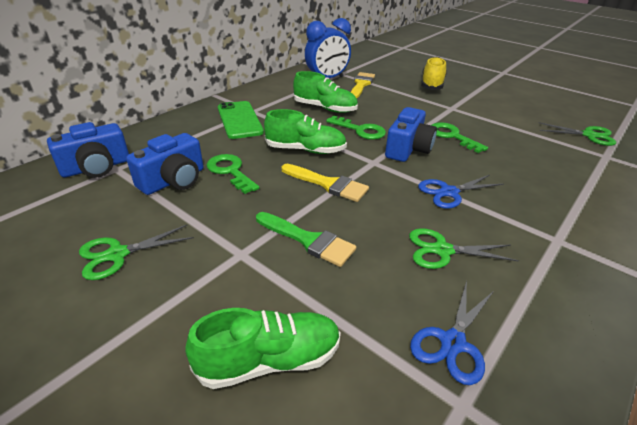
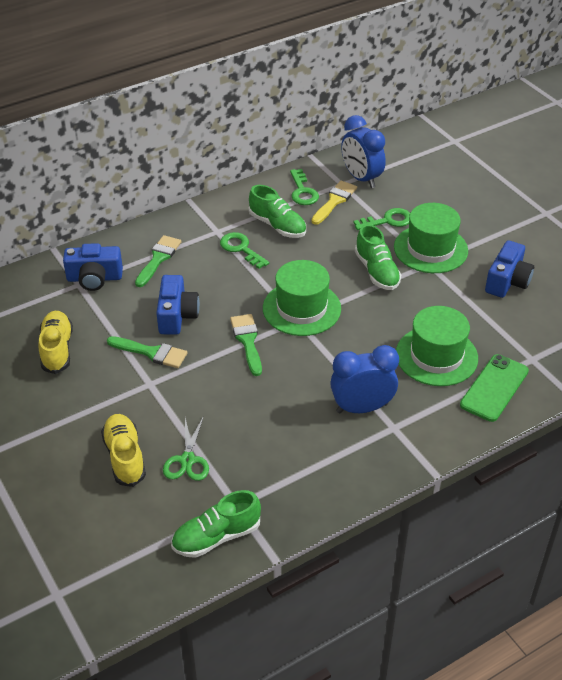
blue clock: 1 -> 2
blue scissors: 2 -> 0
green brush: 1 -> 3
green hat: 0 -> 3
green scissors: 3 -> 1
yellow brush: 2 -> 1
yellow shoe: 1 -> 2

